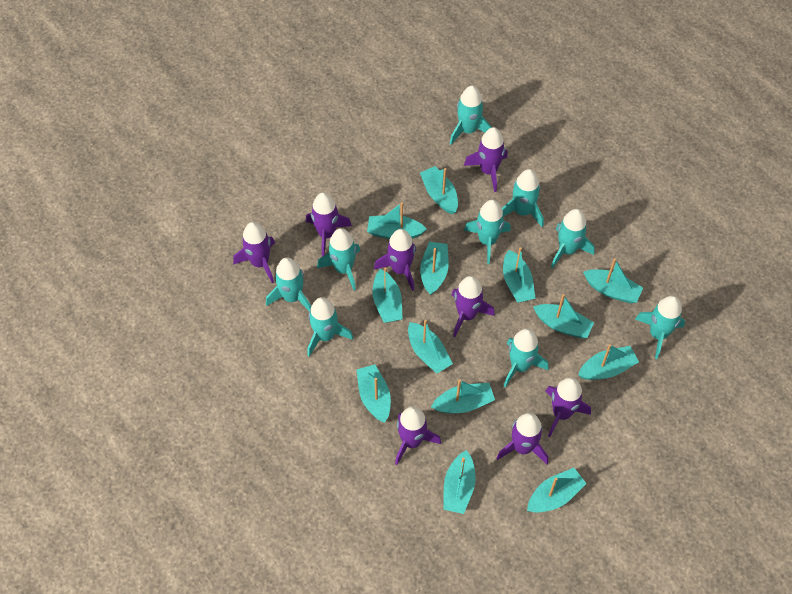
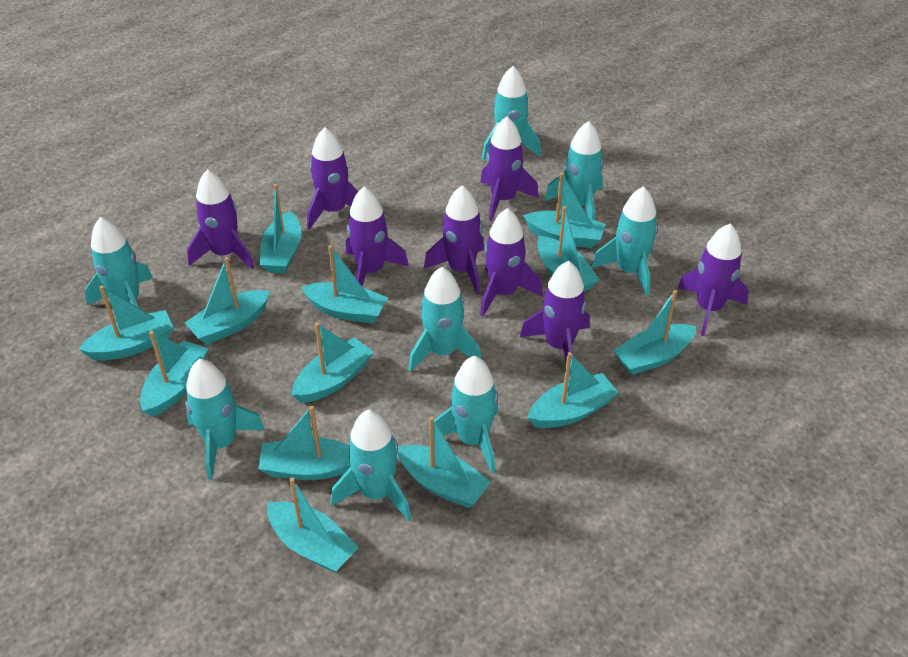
turquoise rocket: 9 -> 8

